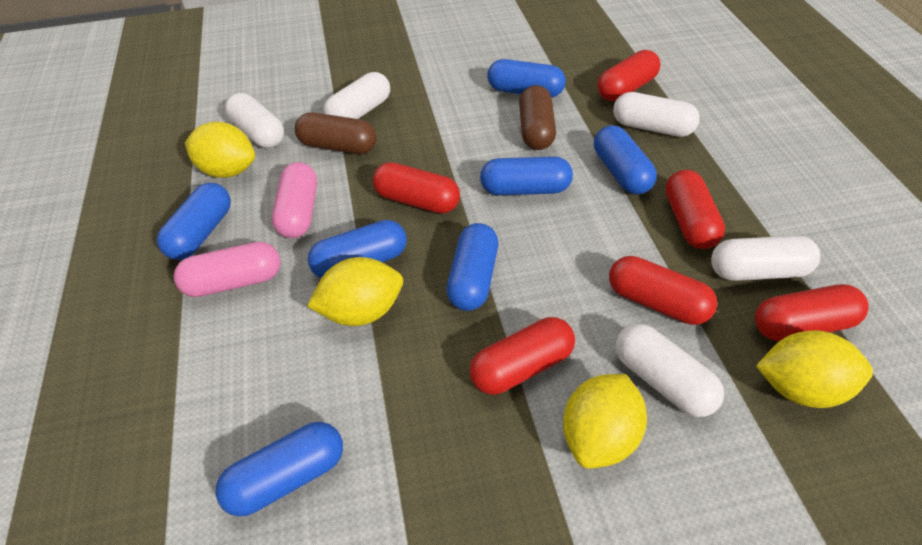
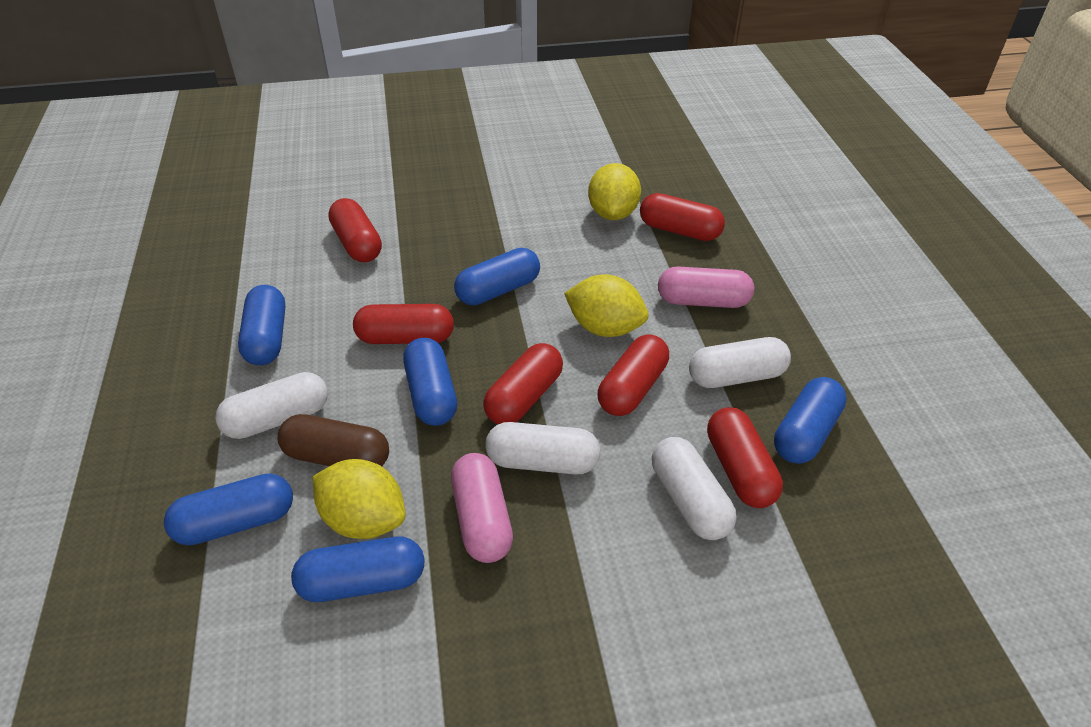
blue capsule: 7 -> 6
brown capsule: 2 -> 1
white capsule: 5 -> 4
yellow lemon: 4 -> 3

